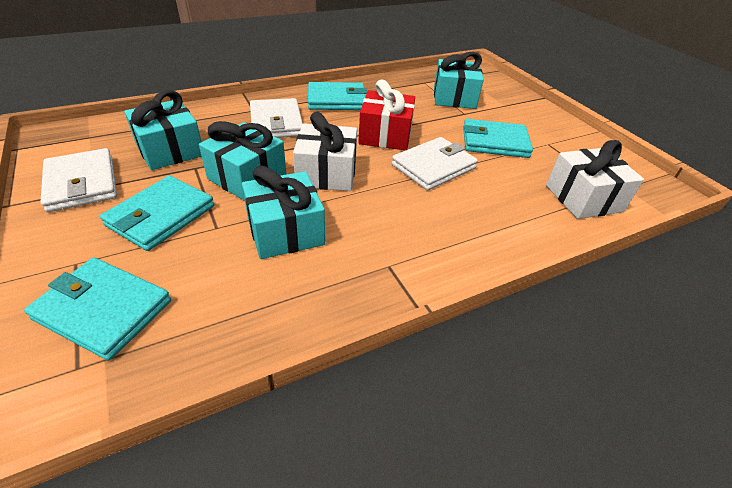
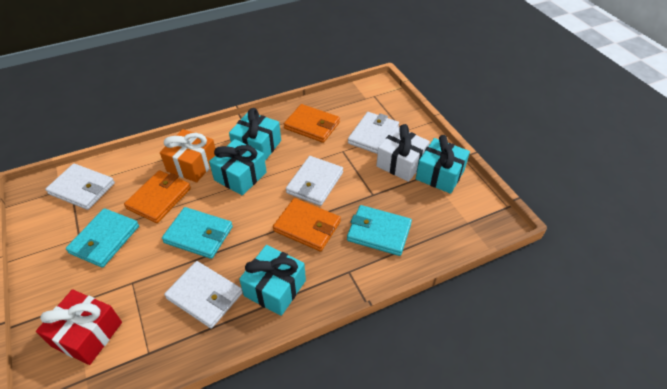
orange gift: 0 -> 1
orange wallet: 0 -> 3
turquoise wallet: 4 -> 3
white gift: 2 -> 1
white wallet: 3 -> 4

